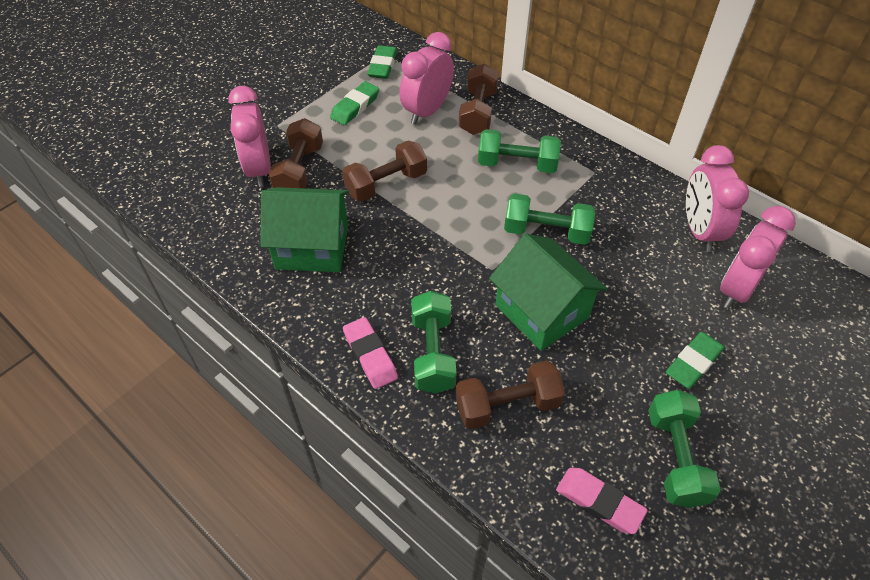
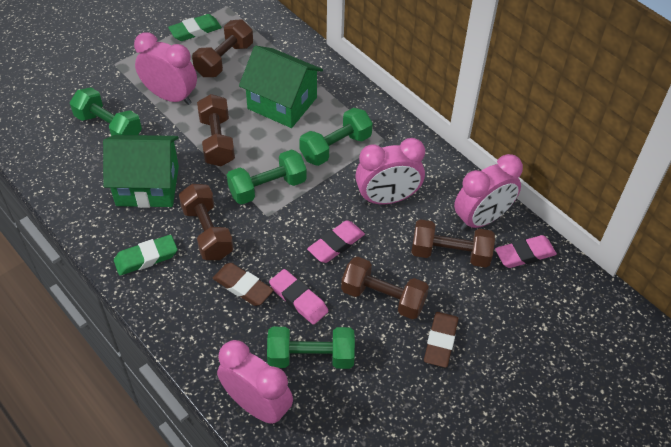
brown dumbbell: 4 -> 5
brown eraser: 0 -> 2
green eraser: 3 -> 2
pink eraser: 2 -> 3

